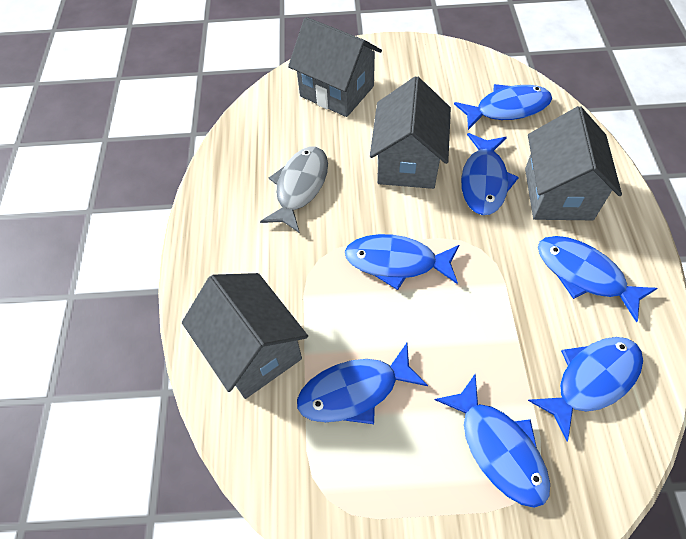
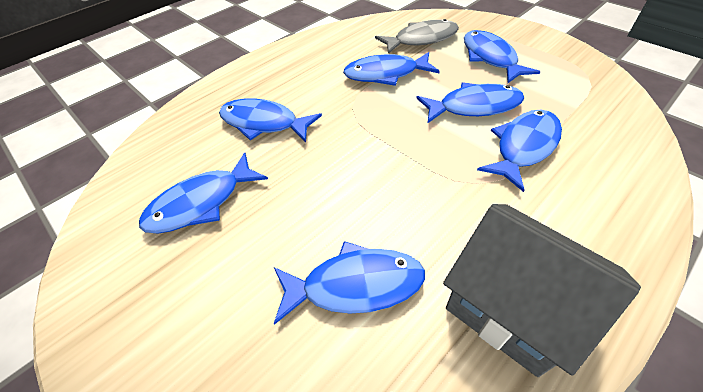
grey house: 4 -> 1

